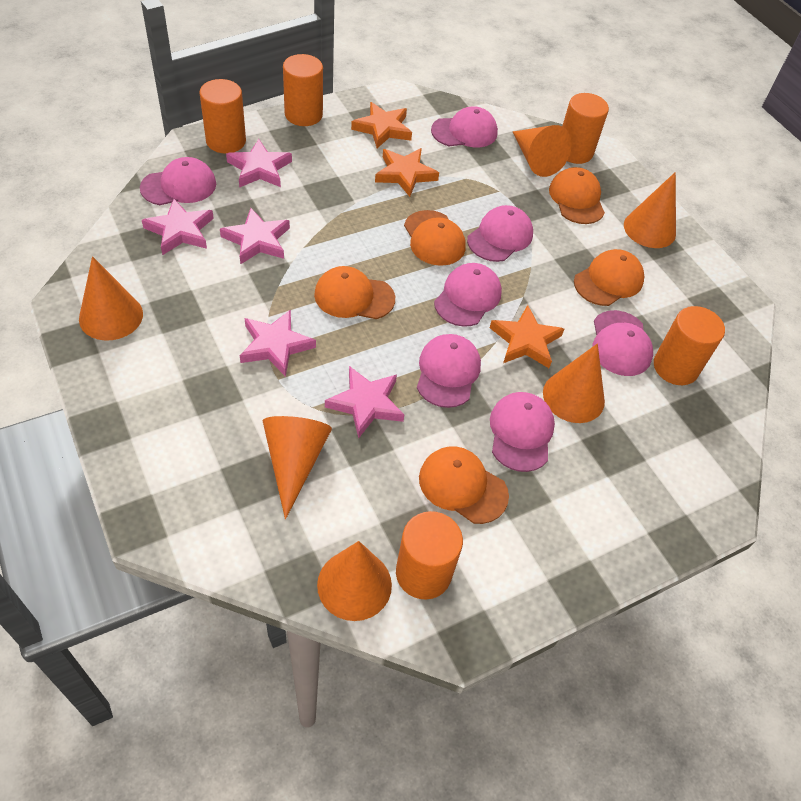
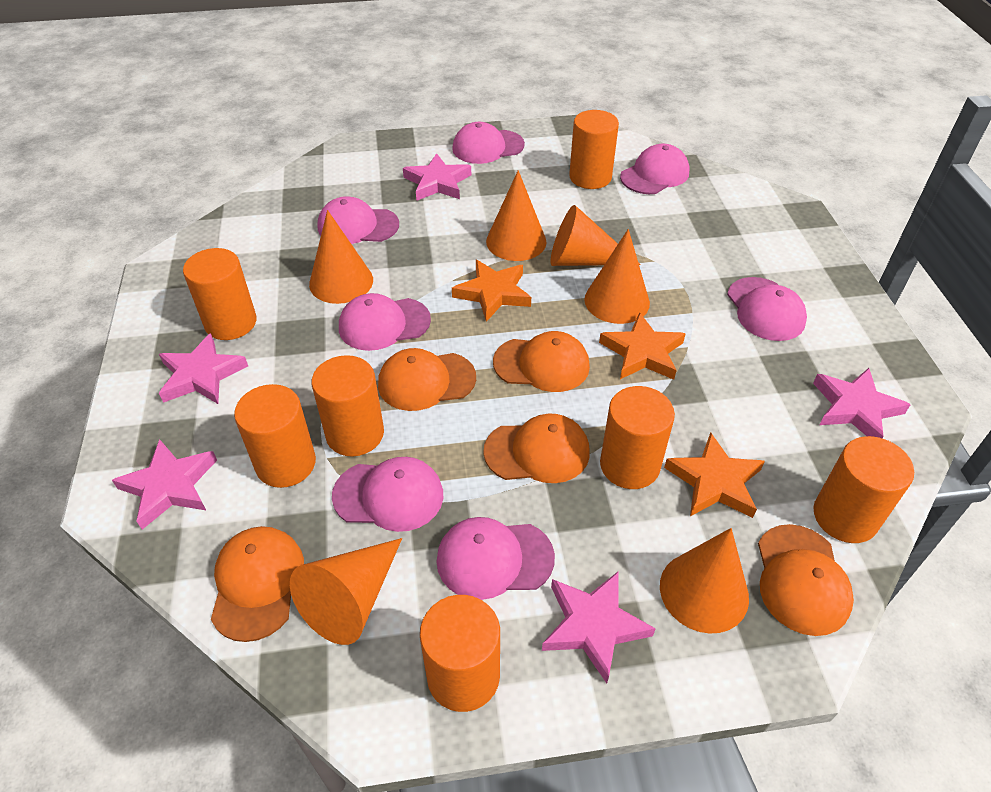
orange cylinder: 5 -> 7

